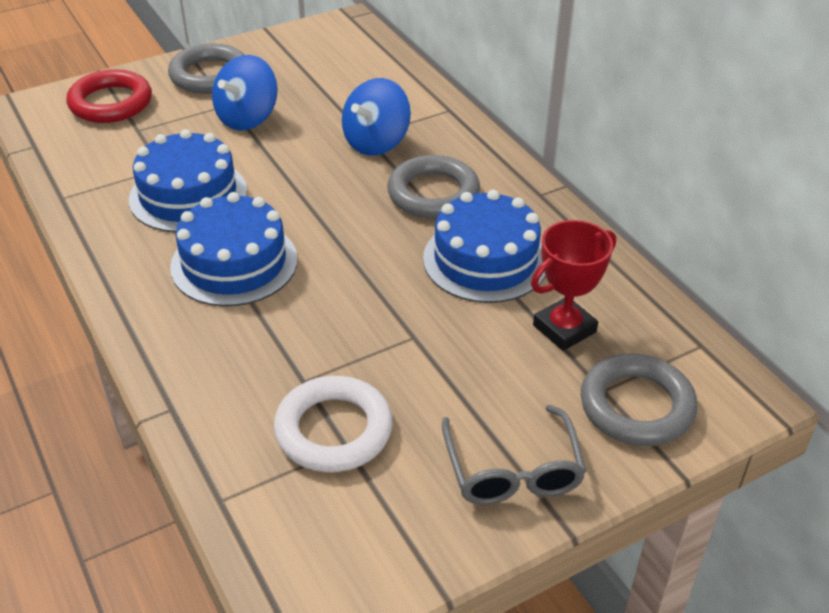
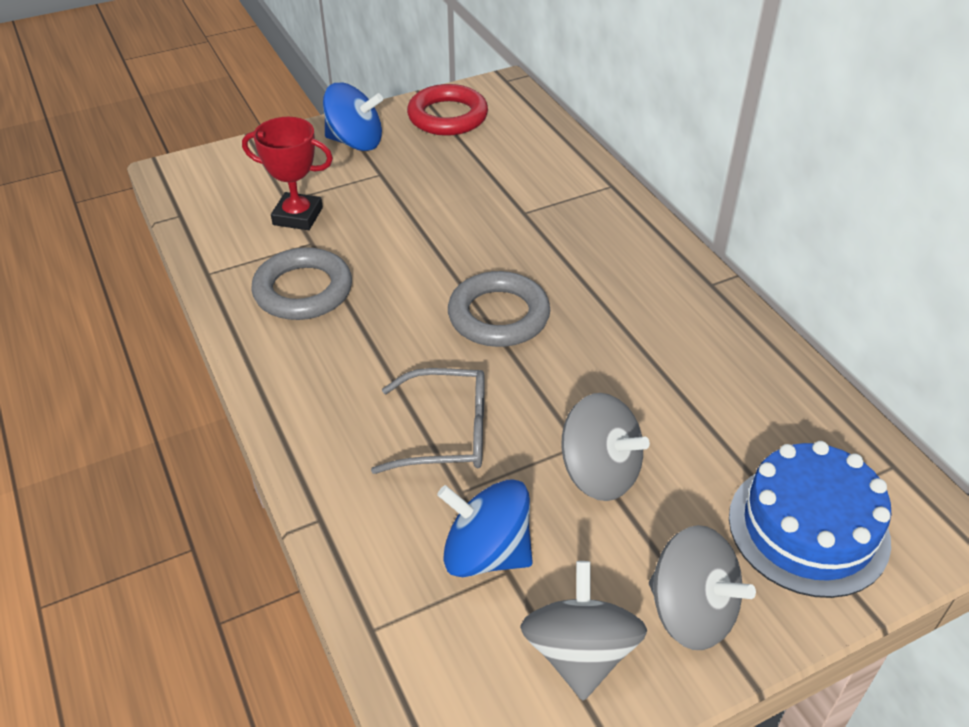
blue cake: 3 -> 1
grey ring: 3 -> 2
grey spinning top: 0 -> 3
white ring: 1 -> 0

